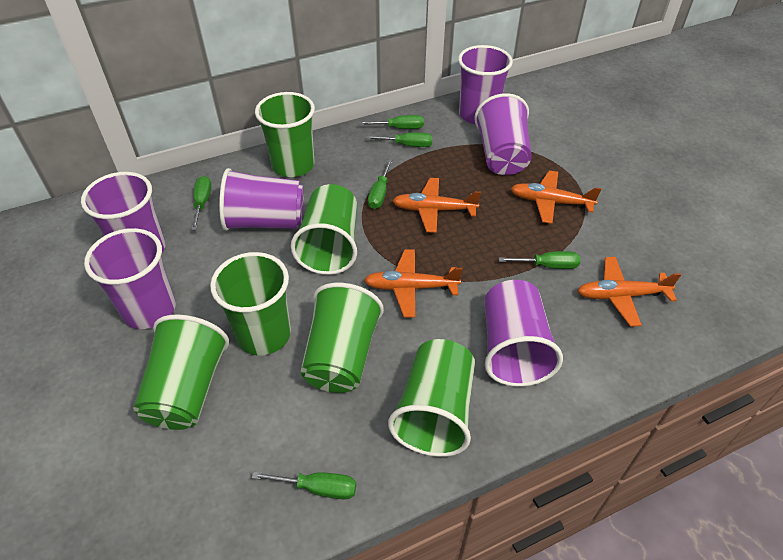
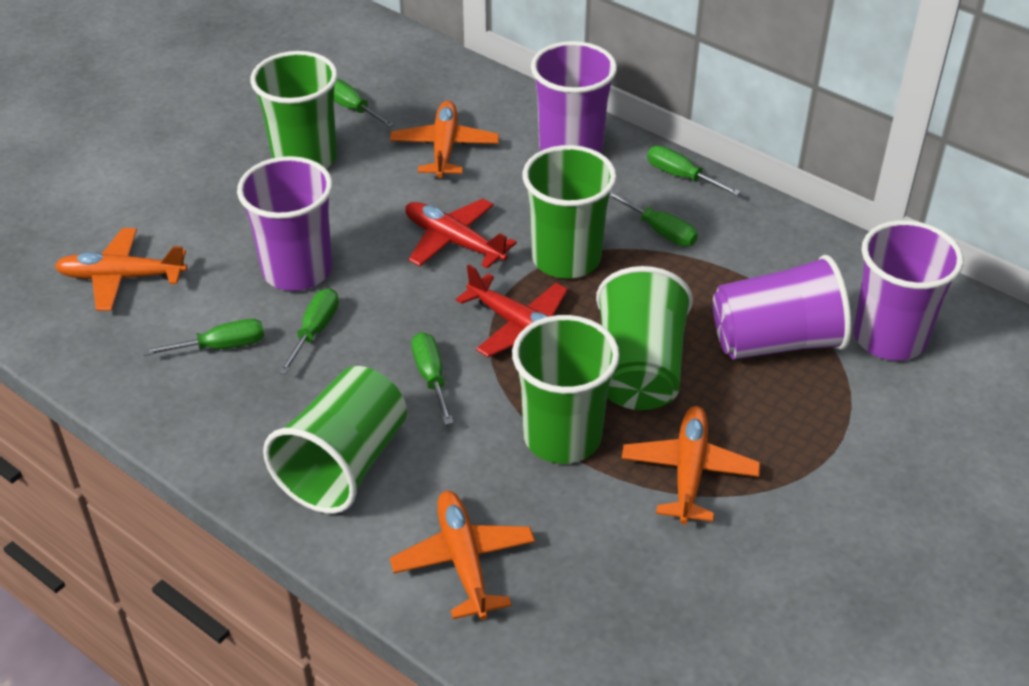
green cup: 6 -> 5
purple cup: 6 -> 4
red plane: 0 -> 2

